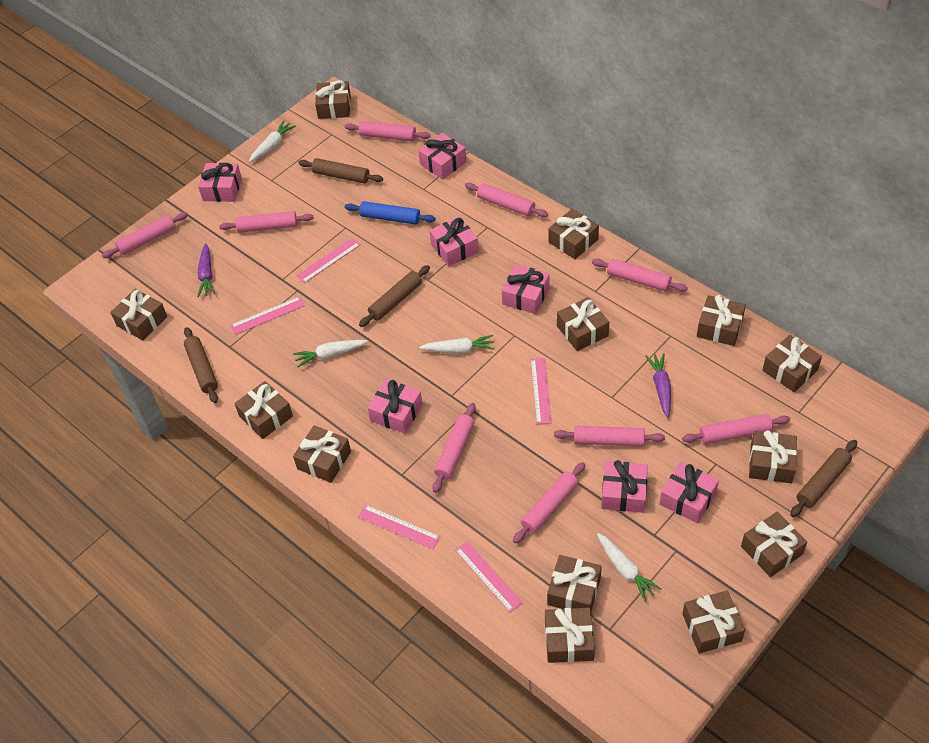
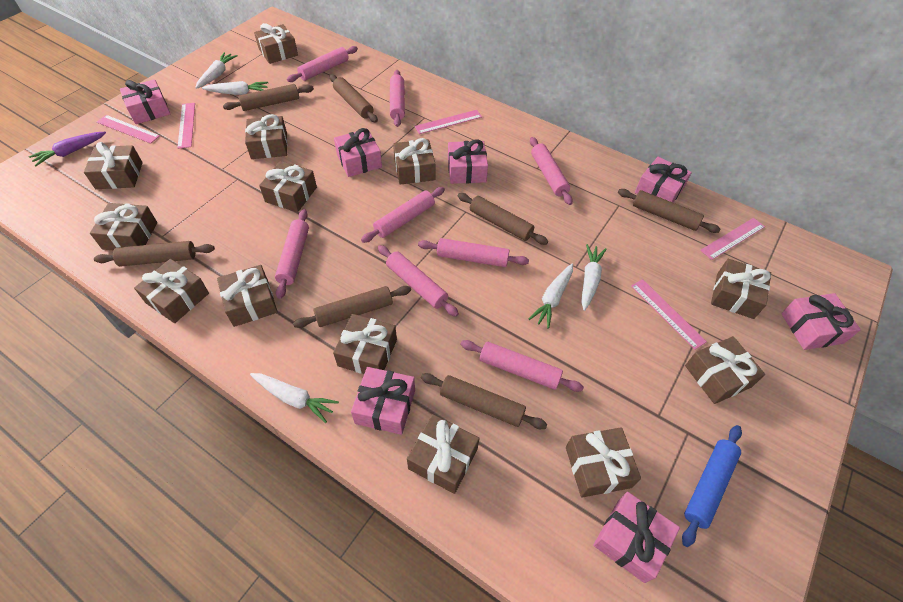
brown rolling pin: 4 -> 7
pink rolling pin: 9 -> 8
purple carrot: 2 -> 1
white carrot: 4 -> 5

